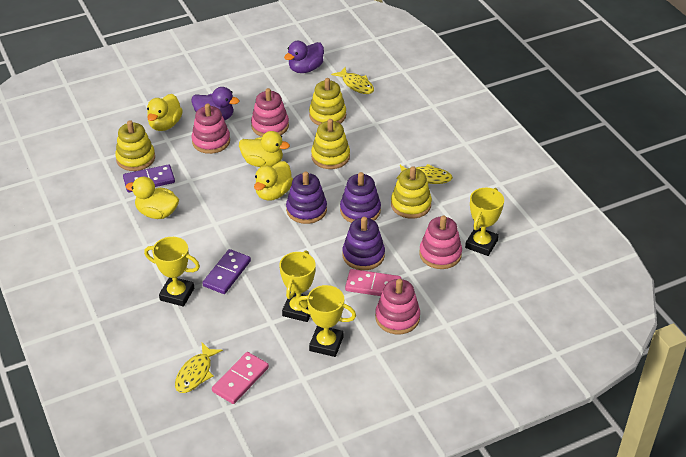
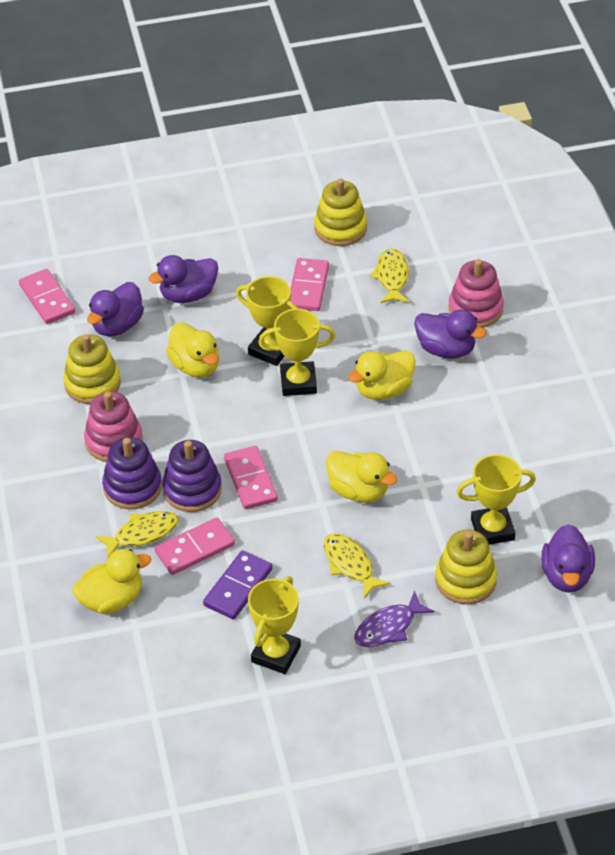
pink domino: 2 -> 4
pink stacking toy: 4 -> 2
purple domino: 2 -> 1
purple duck: 2 -> 4
purple fish: 0 -> 1
purple stacking toy: 3 -> 2
yellow stacking toy: 4 -> 3

